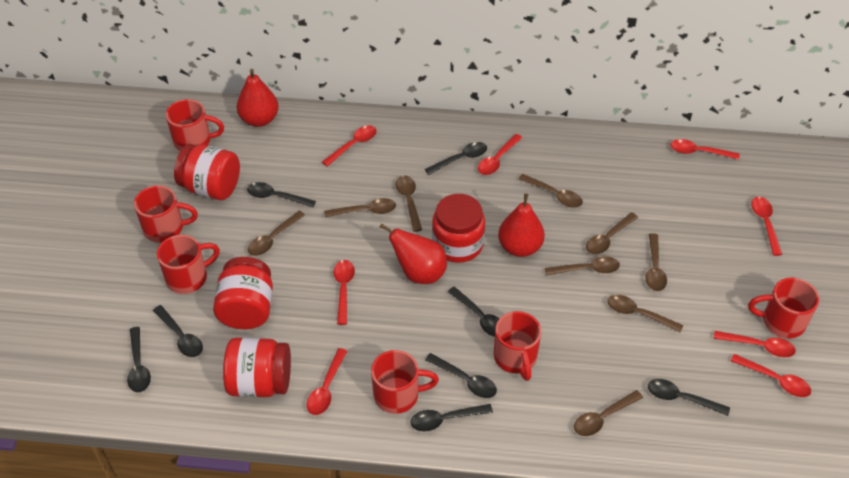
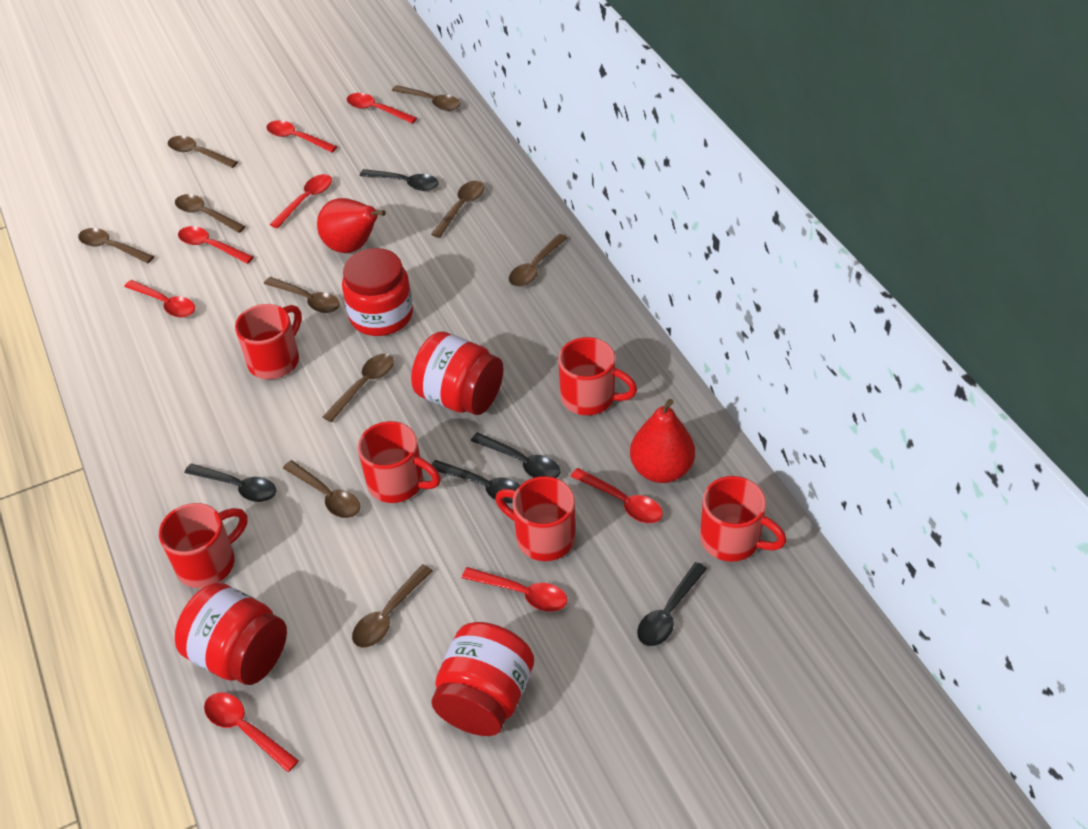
black spoon: 8 -> 5
brown spoon: 9 -> 10
red pear: 3 -> 2

